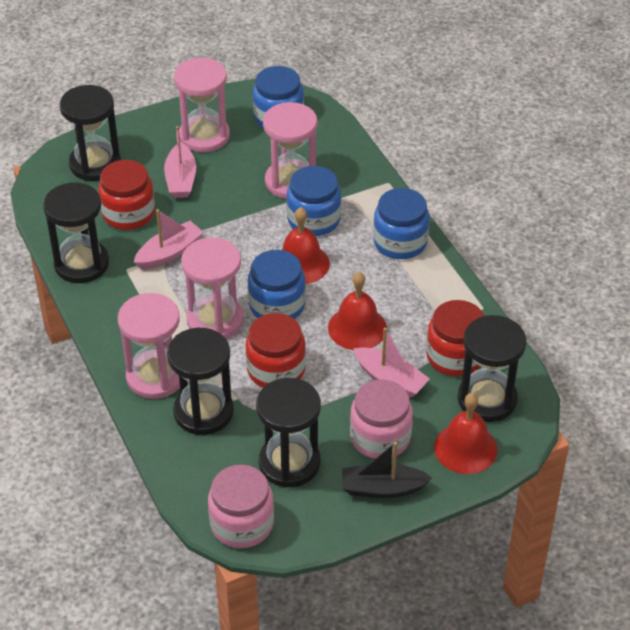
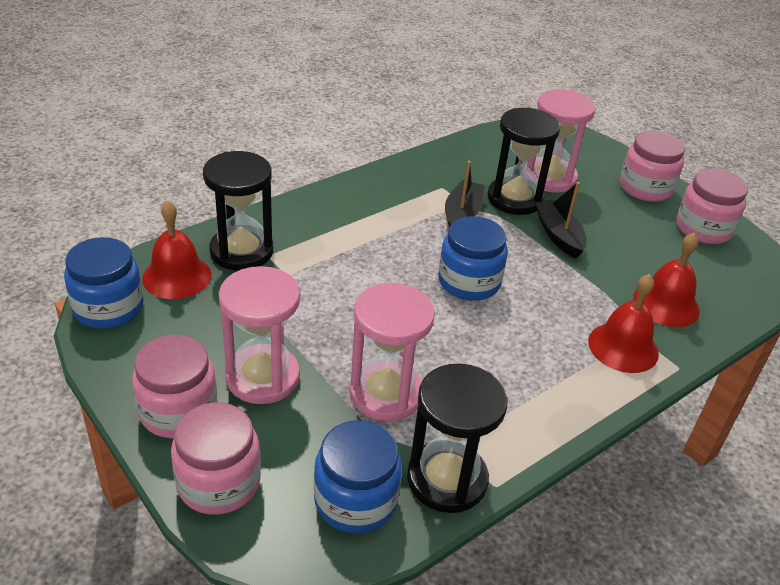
black boat: 1 -> 2
black hourglass: 5 -> 3
blue jar: 4 -> 3
pink boat: 3 -> 0
pink hourglass: 4 -> 3
pink jar: 2 -> 4
red jar: 3 -> 0

